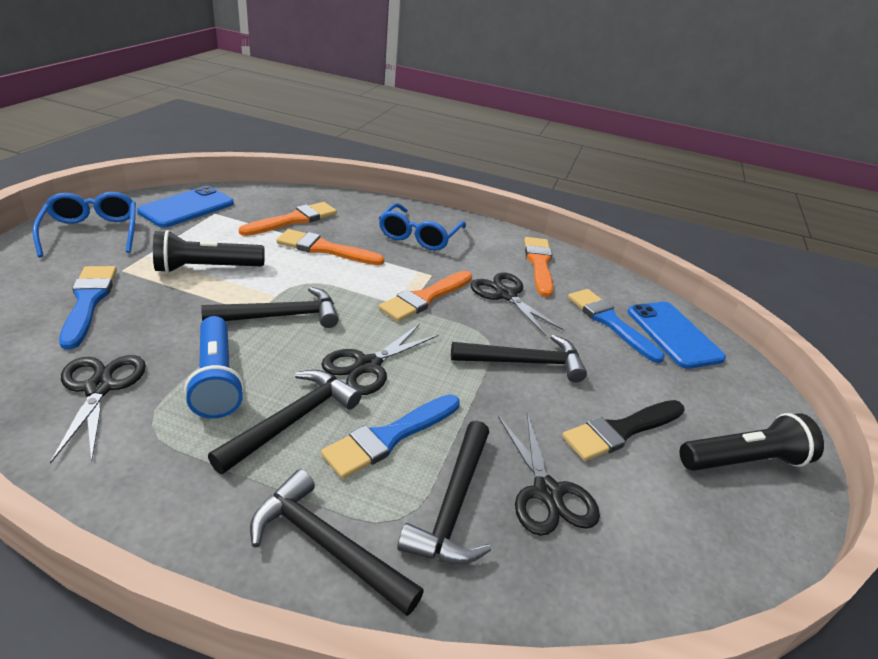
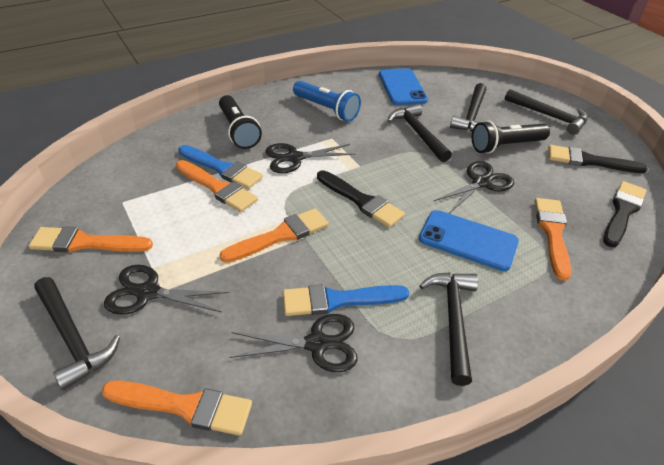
black brush: 1 -> 3
blue brush: 3 -> 2
blue glasses: 2 -> 0
orange brush: 4 -> 5

